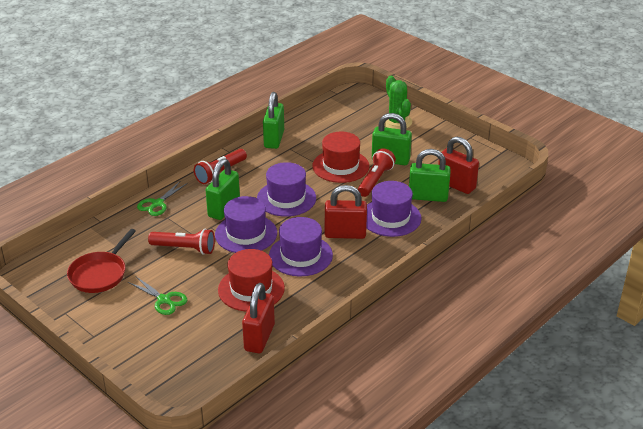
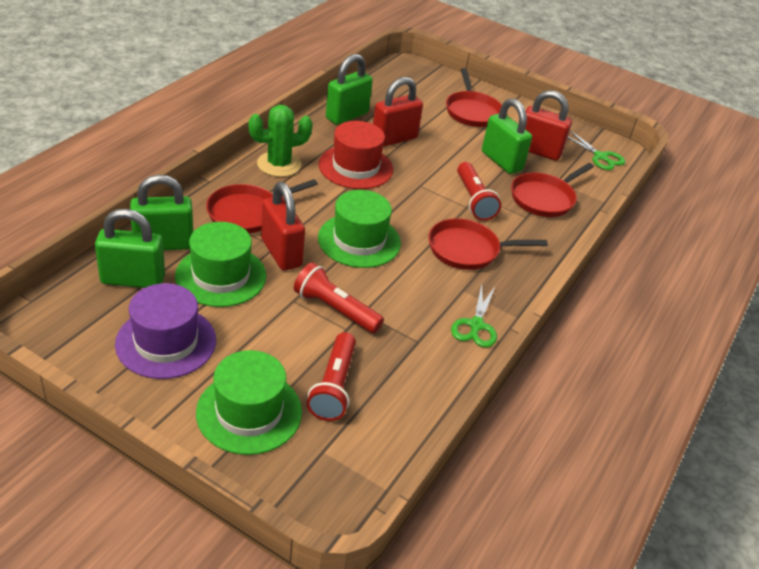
green hat: 0 -> 3
purple hat: 4 -> 1
red hat: 2 -> 1
red pan: 1 -> 4

